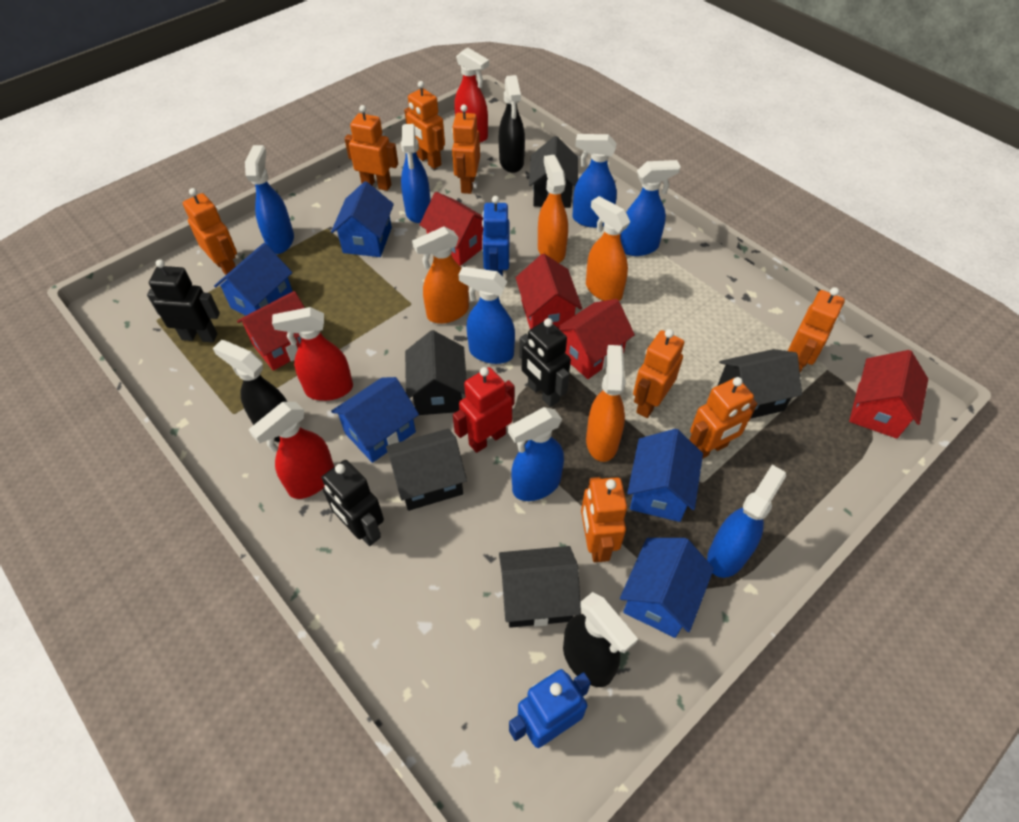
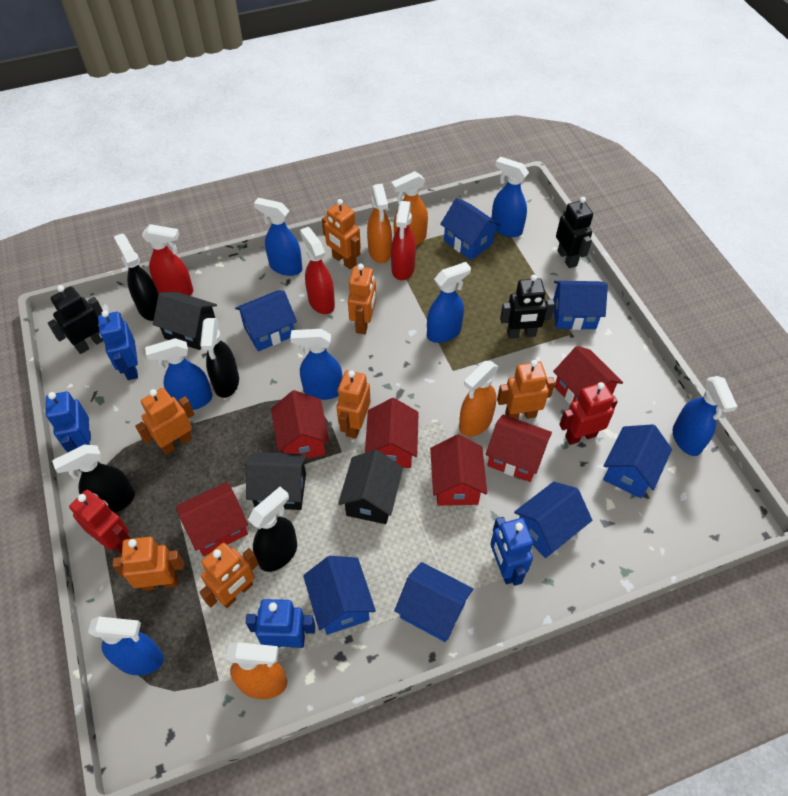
black house: 5 -> 3
black spray bottle: 3 -> 4
blue house: 5 -> 7
blue robot: 2 -> 4
orange robot: 8 -> 7
red house: 5 -> 6
red robot: 1 -> 2

